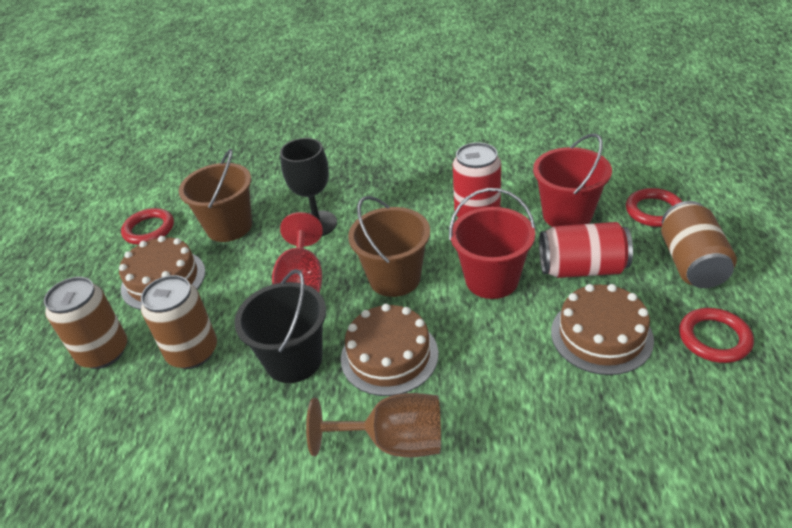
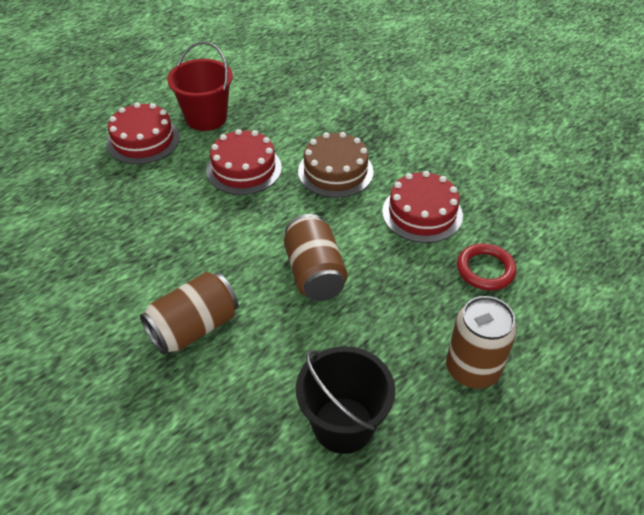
black goblet: 1 -> 0
brown bucket: 2 -> 0
brown cake: 3 -> 1
brown goblet: 1 -> 0
red bucket: 2 -> 1
red cake: 0 -> 3
red can: 2 -> 0
red goblet: 1 -> 0
red ring: 3 -> 1

